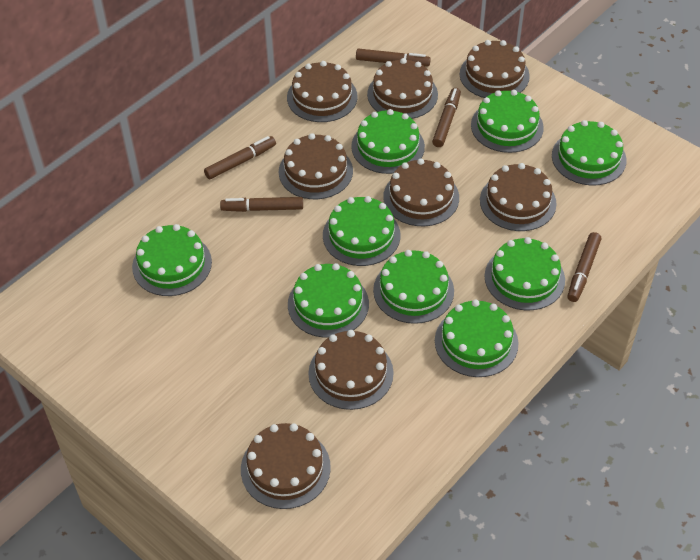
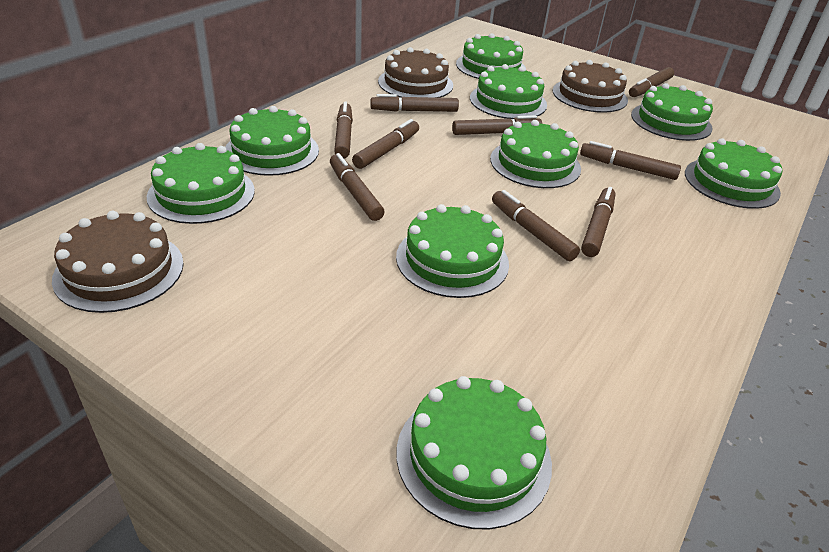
brown cake: 8 -> 3
brown marker: 5 -> 9

